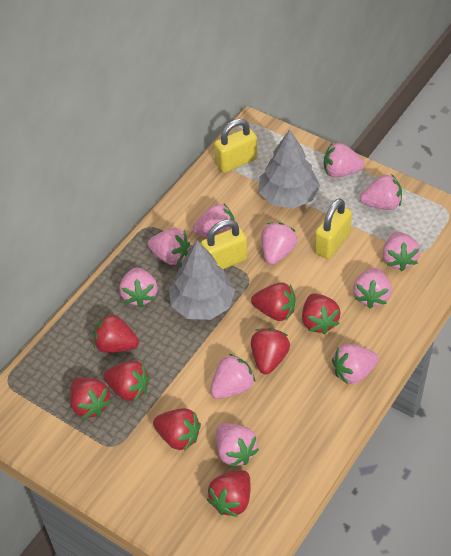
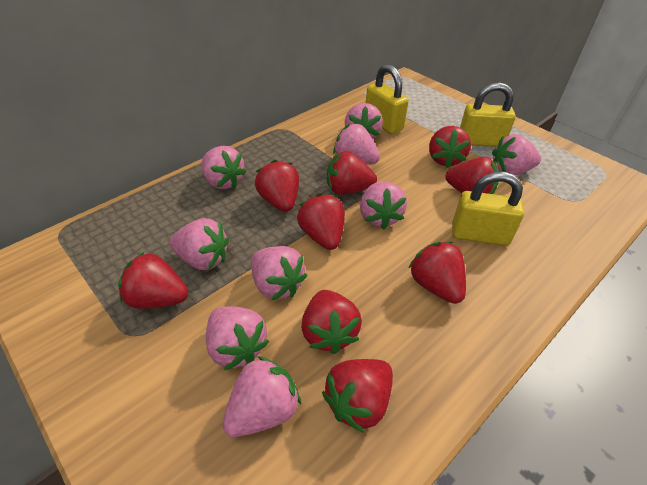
grey tree: 2 -> 0
pink strawberry: 11 -> 9
red strawberry: 8 -> 9

